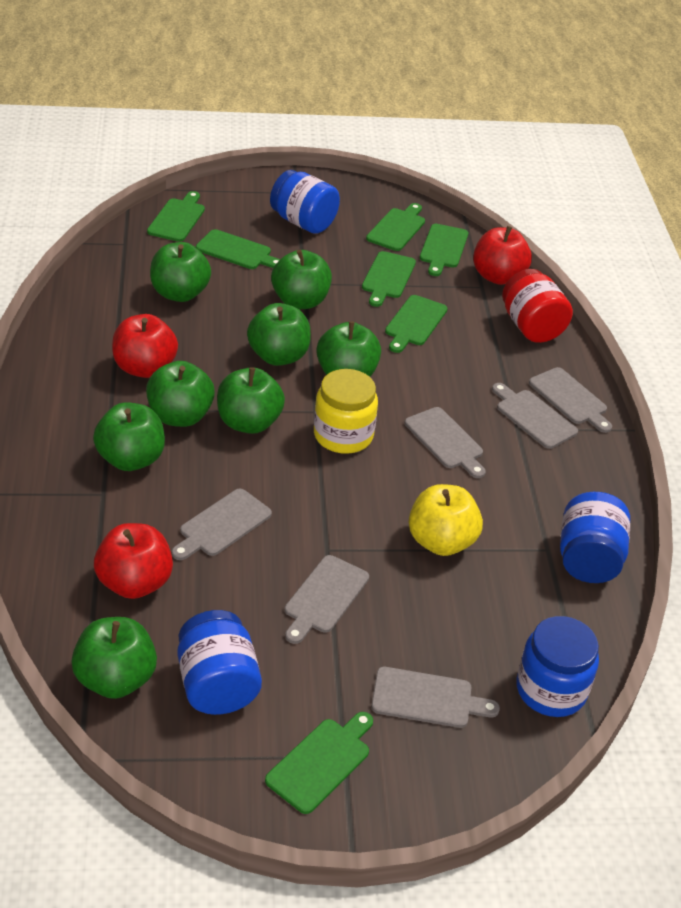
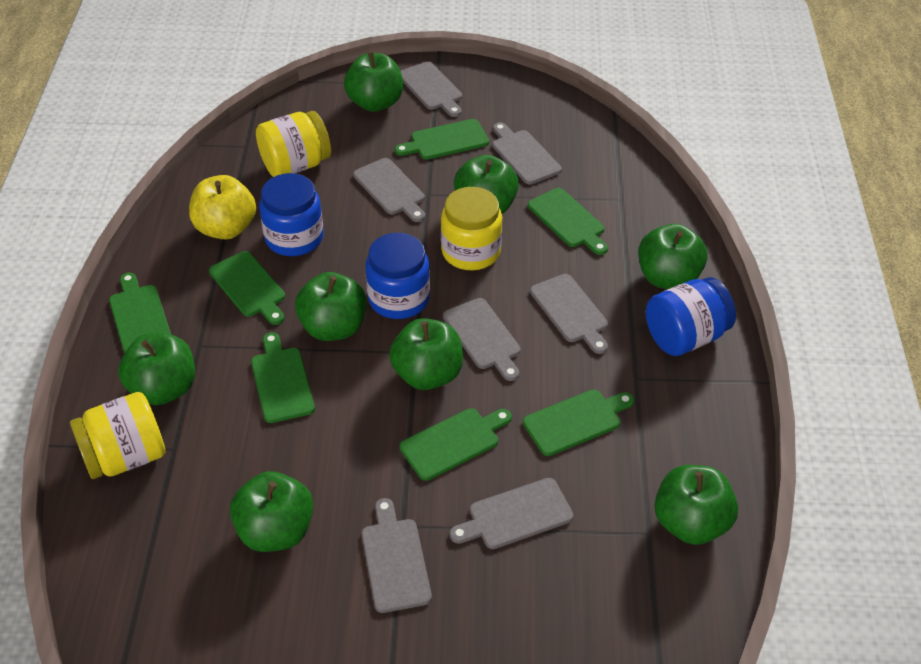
blue jar: 4 -> 3
grey cutting board: 6 -> 7
red apple: 3 -> 0
red jar: 1 -> 0
yellow jar: 1 -> 3

